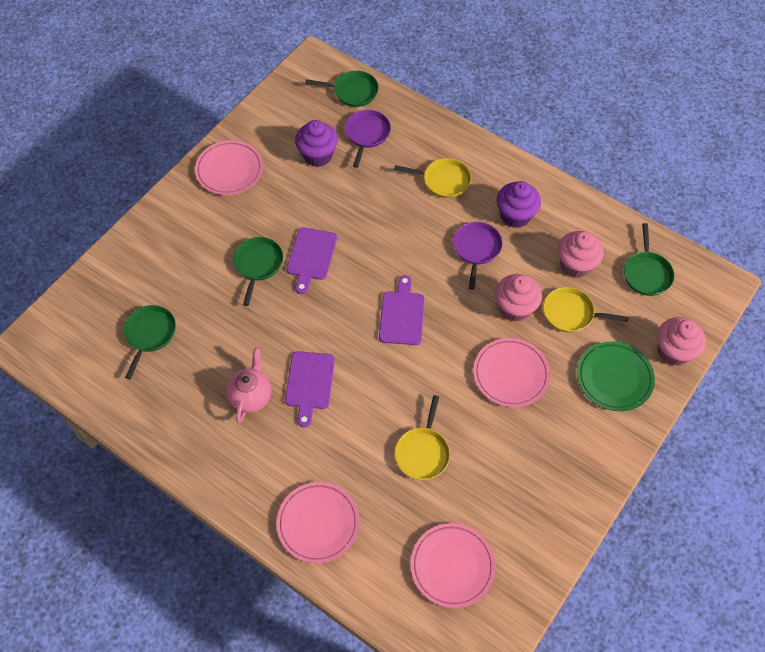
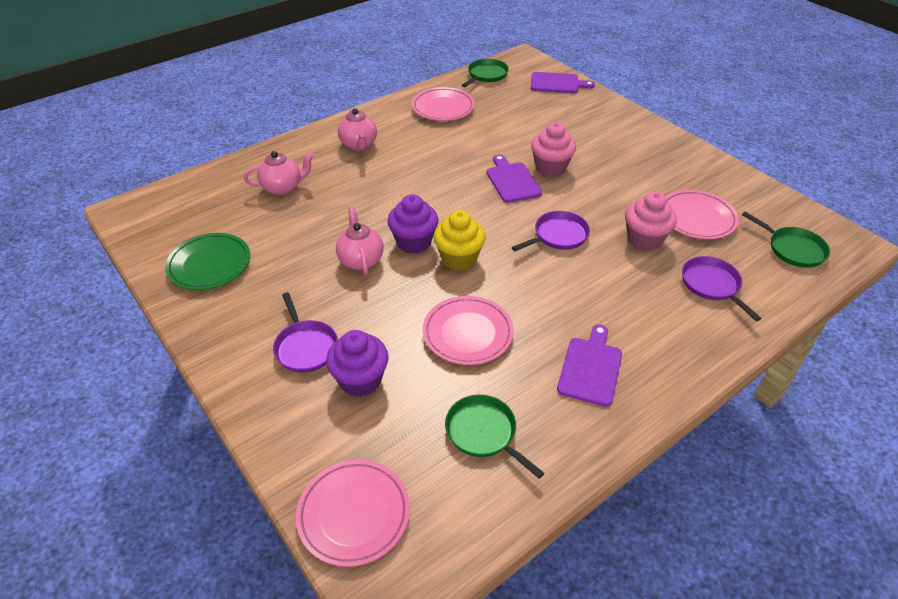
green pan: 4 -> 3
pink cupcake: 3 -> 2
pink teapot: 1 -> 3
purple pan: 2 -> 3
yellow cupcake: 0 -> 1
yellow pan: 3 -> 0

